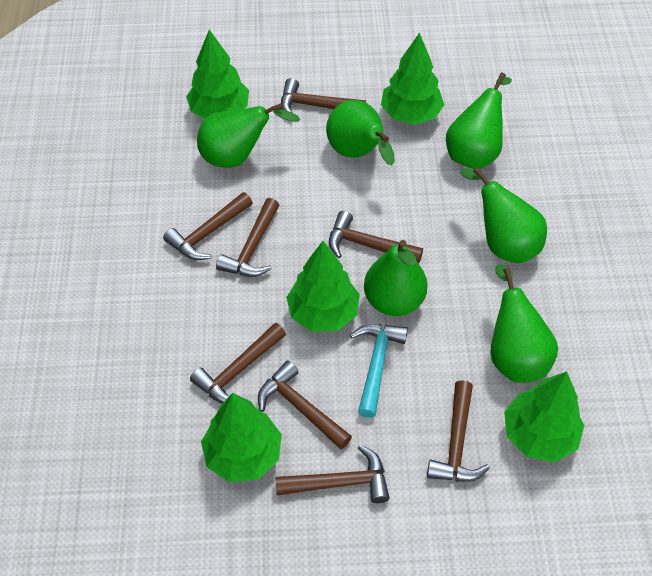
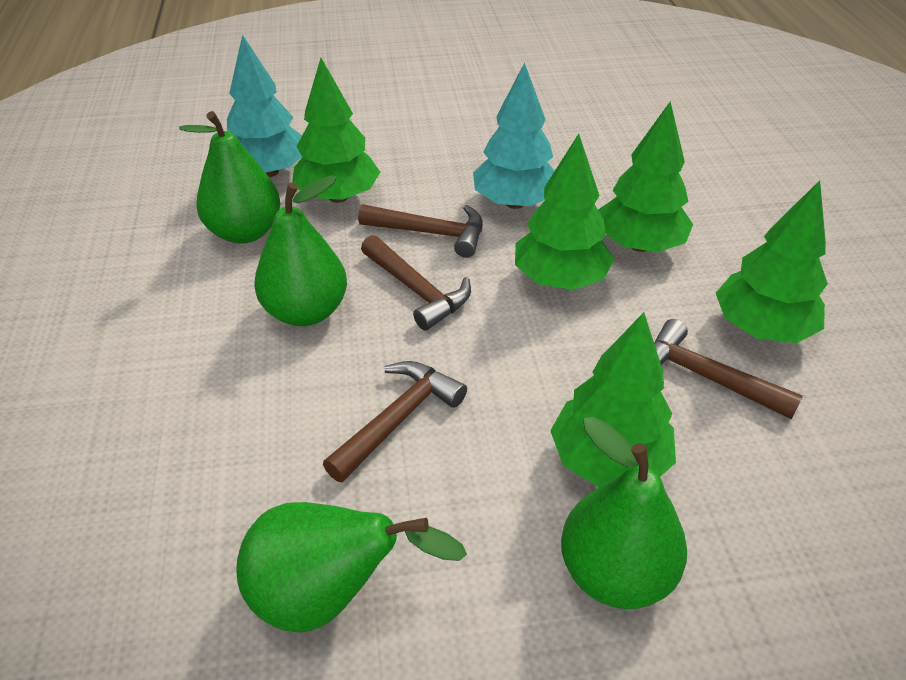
brown hammer: 8 -> 4
green pear: 6 -> 4
turquoise hammer: 1 -> 0
turquoise tree: 0 -> 2

